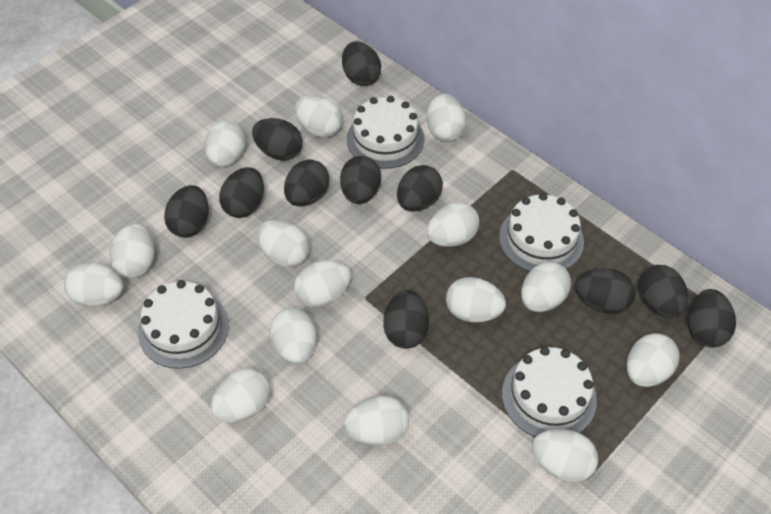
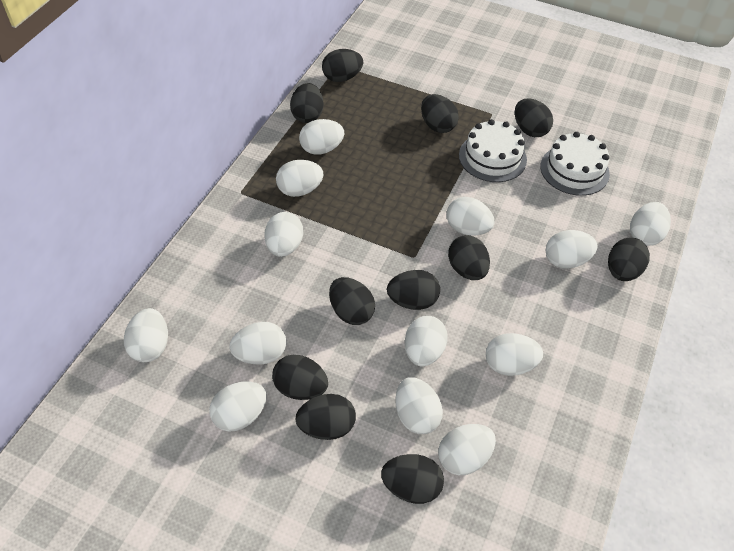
white cake: 4 -> 2
white egg: 15 -> 13

